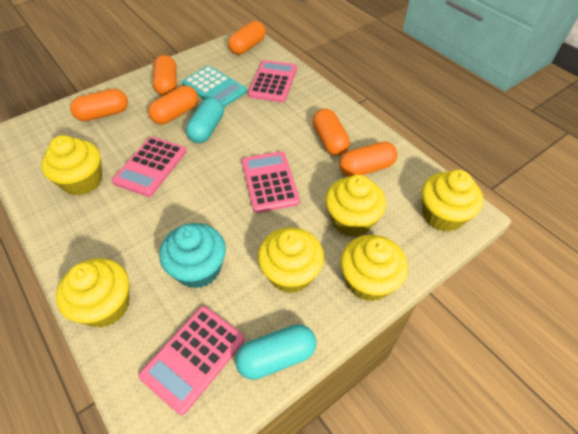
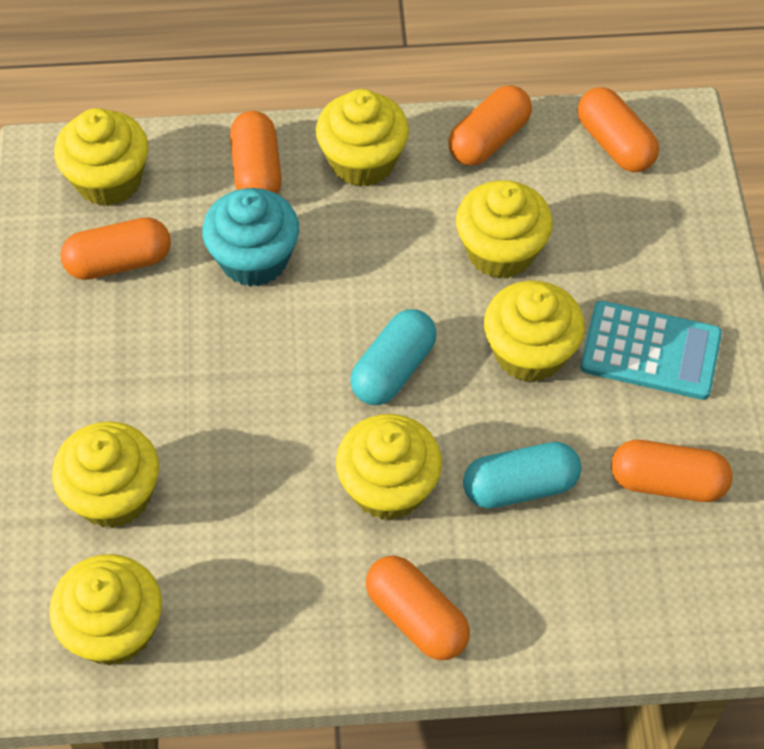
pink calculator: 4 -> 0
yellow cupcake: 6 -> 7

